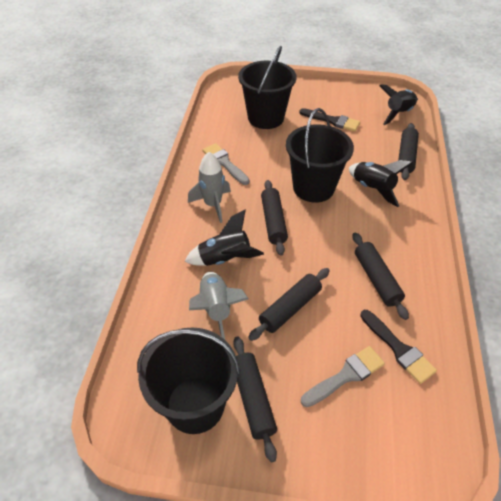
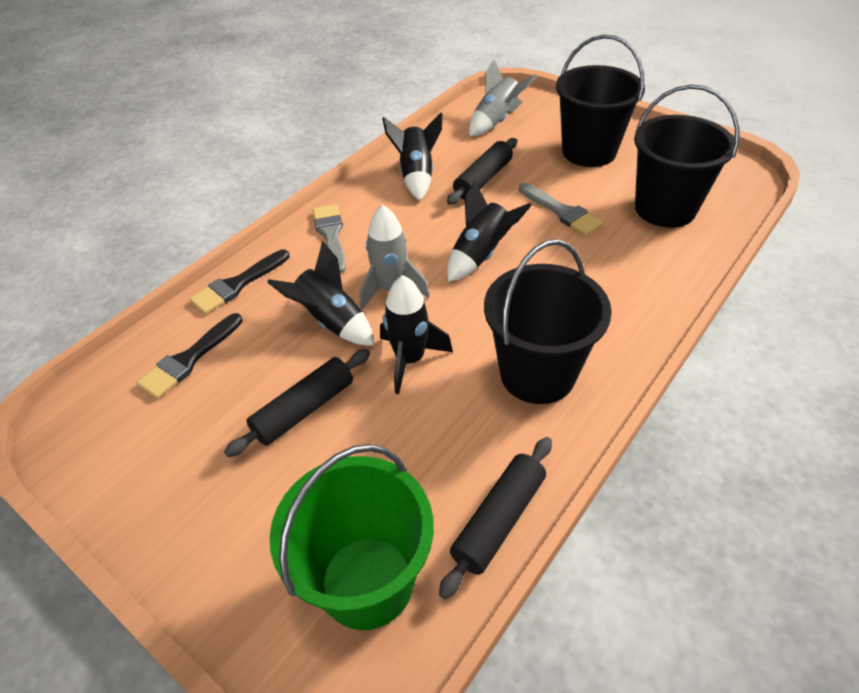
black rocket: 3 -> 4
black rolling pin: 5 -> 3
green bucket: 0 -> 1

